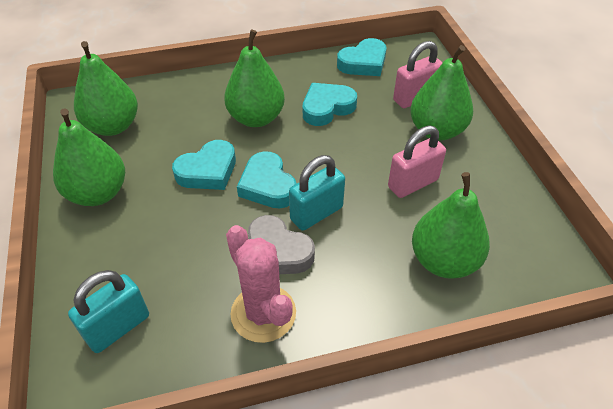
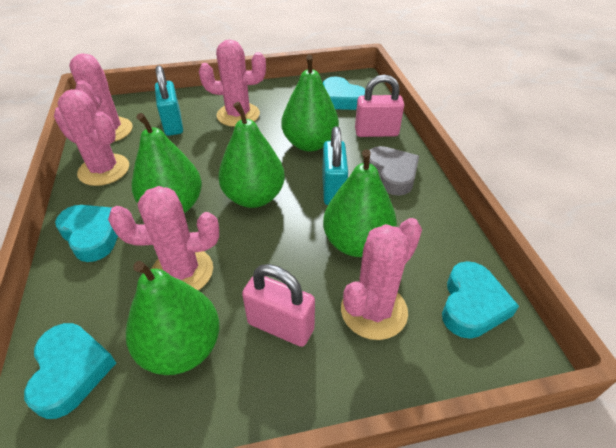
pink cactus: 1 -> 5

